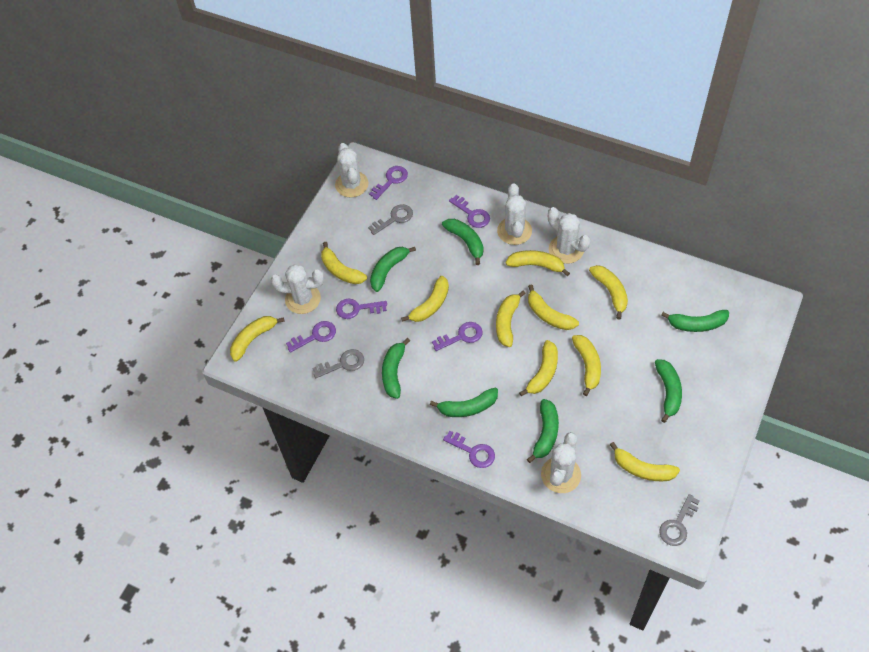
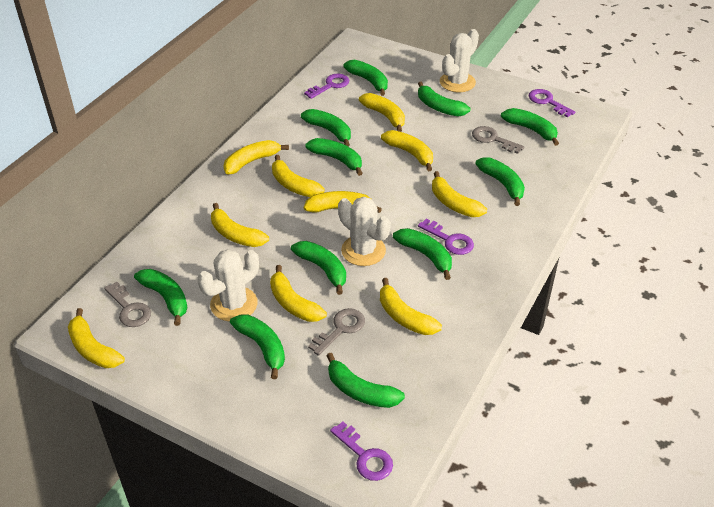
green banana: 7 -> 11
purple key: 6 -> 4
white cactus: 5 -> 3

